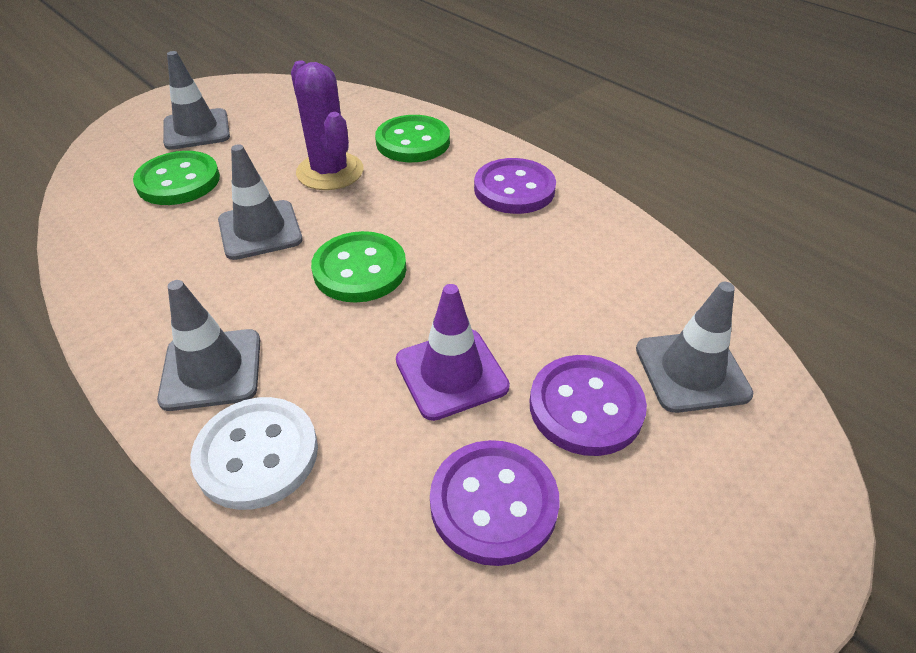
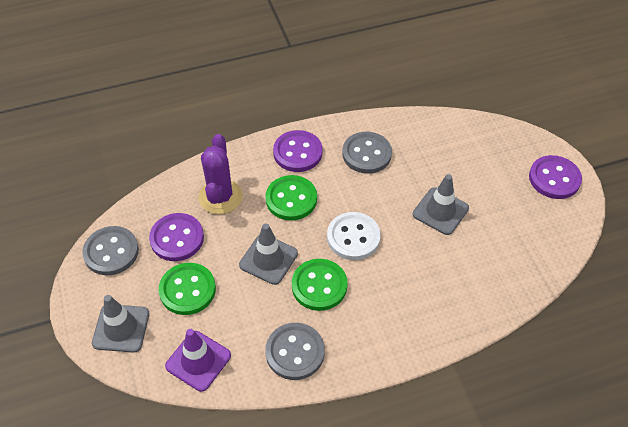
grey button: 0 -> 3
grey traffic cone: 4 -> 3

